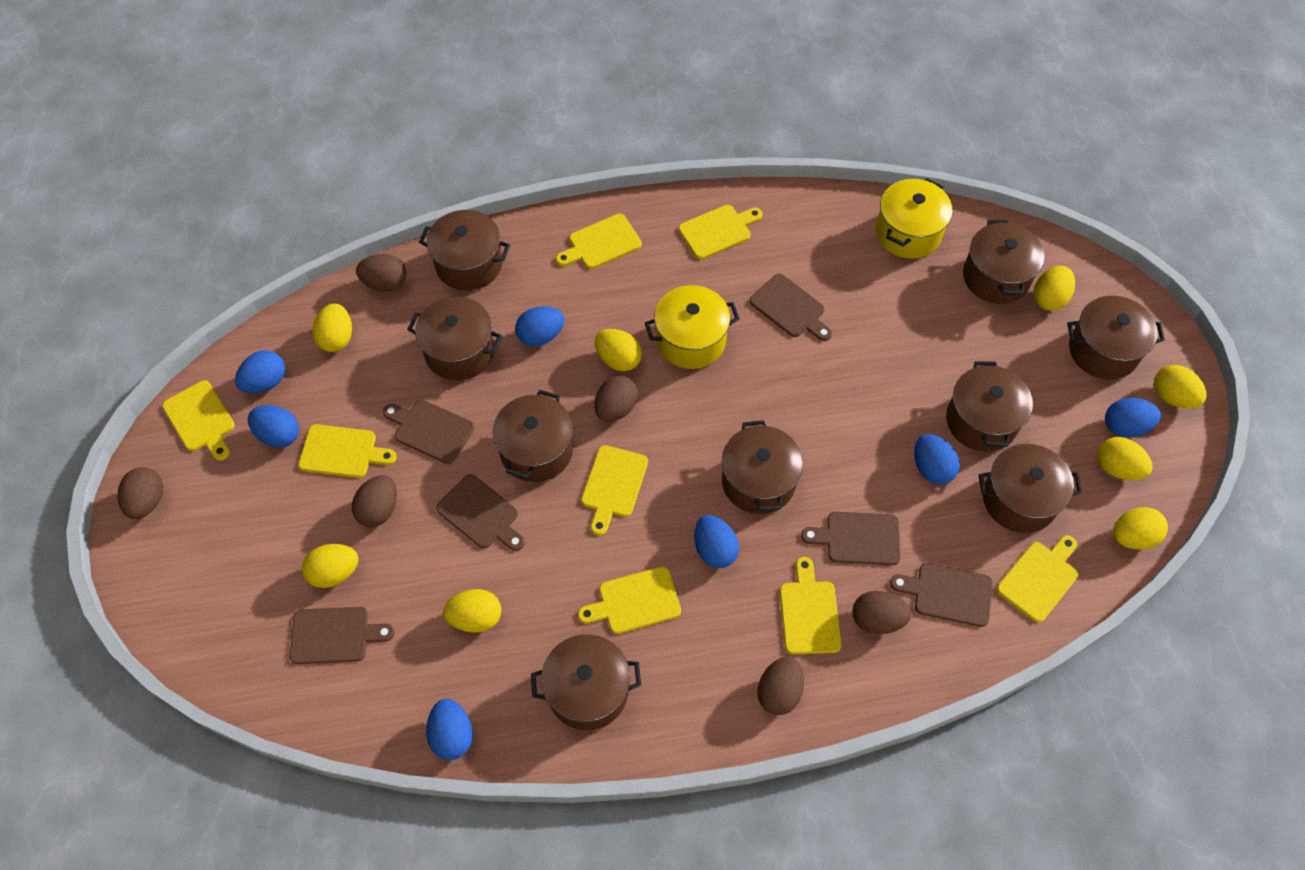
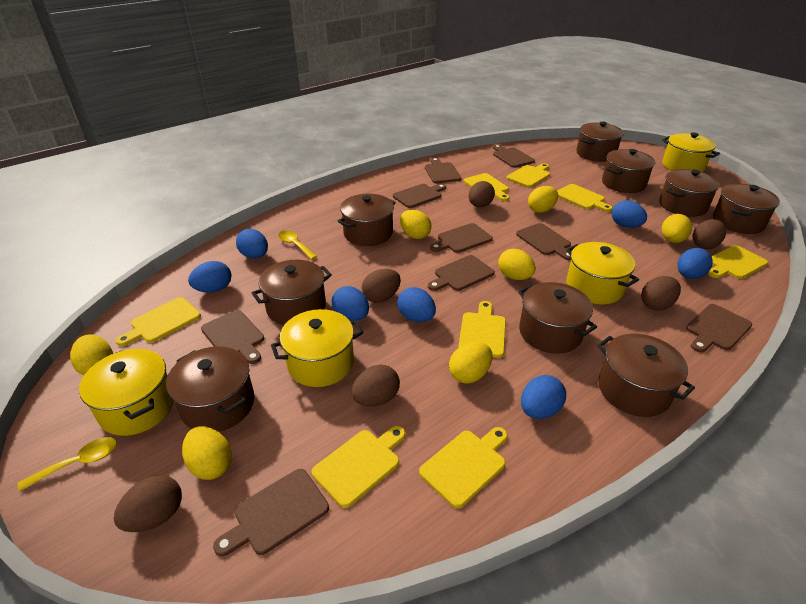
brown cutting board: 6 -> 9
yellow egg: 8 -> 7
yellow pot: 2 -> 4
yellow spoon: 0 -> 2

